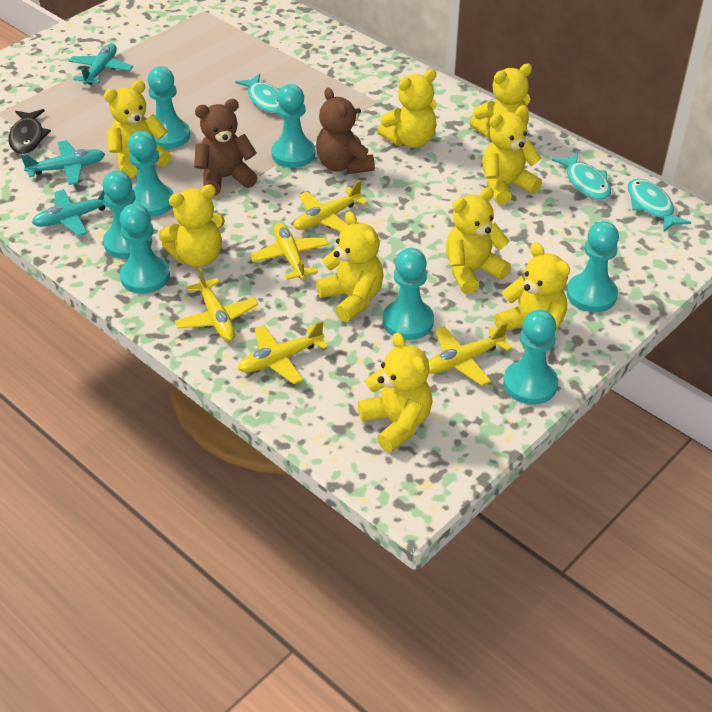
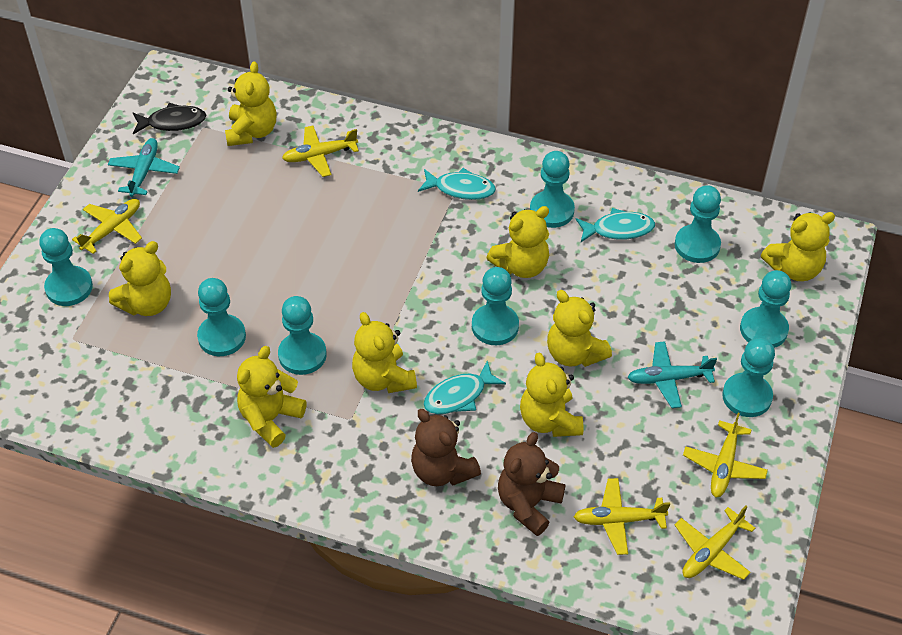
turquoise plane: 3 -> 2
yellow teddy bear: 9 -> 8

